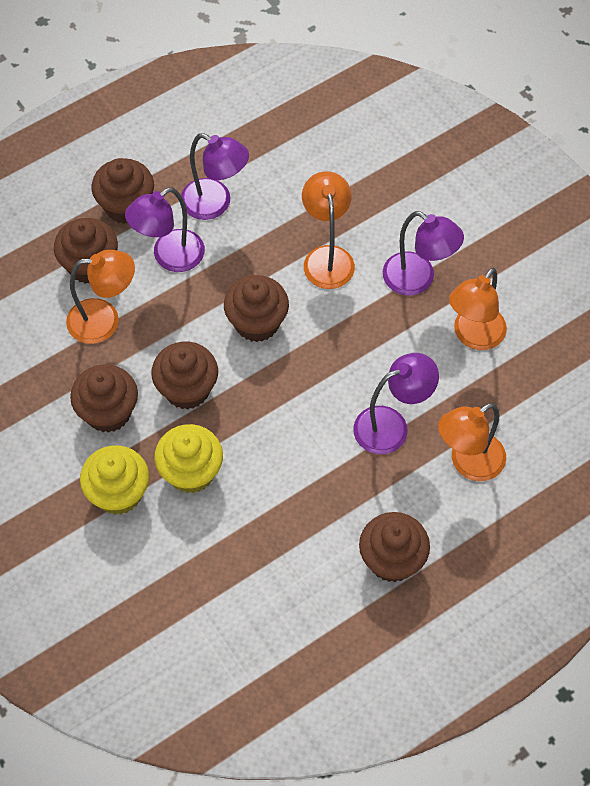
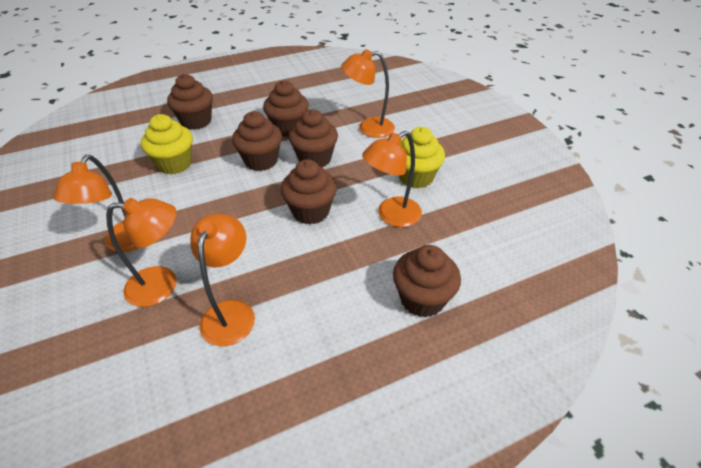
orange lamp: 4 -> 5
purple lamp: 4 -> 0

